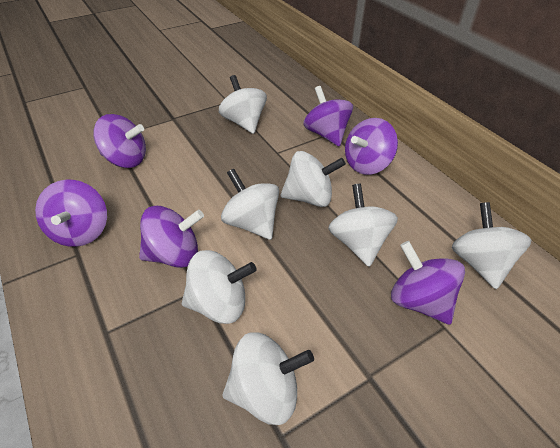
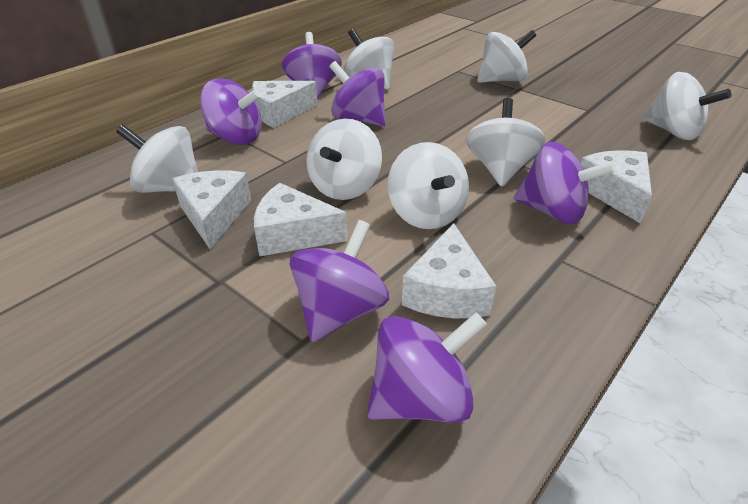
white cheese: 0 -> 5

